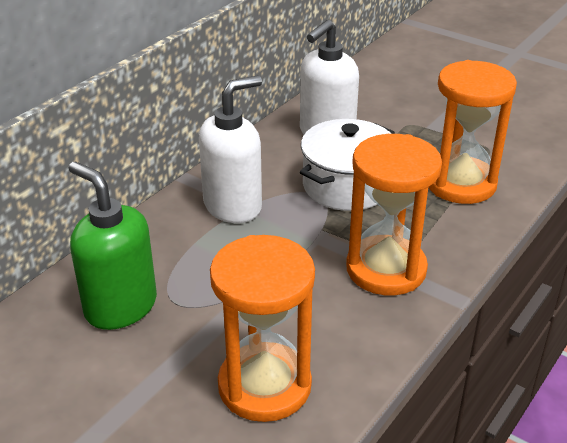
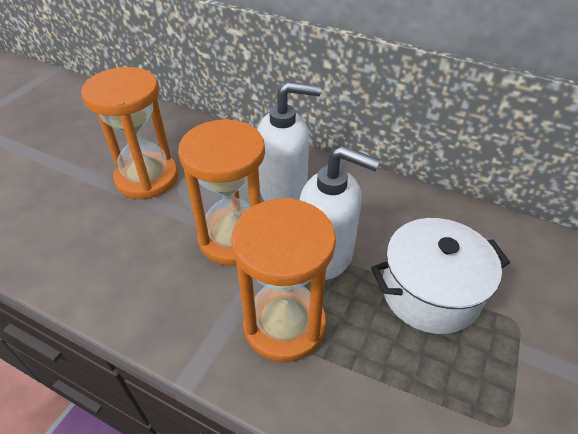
green soap dispenser: 1 -> 0

